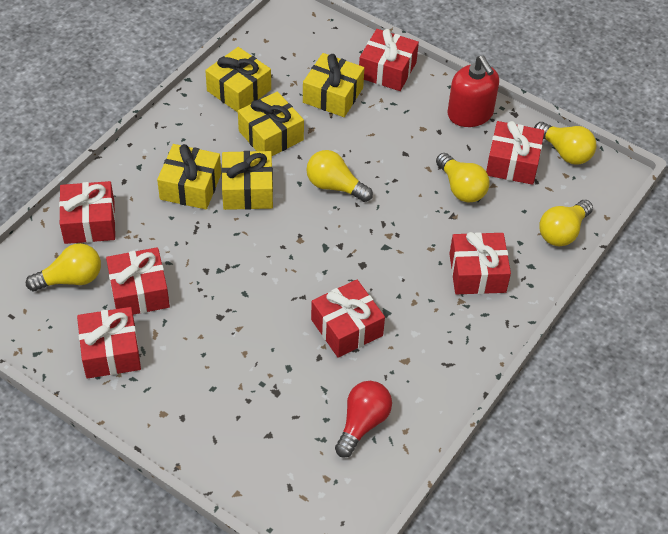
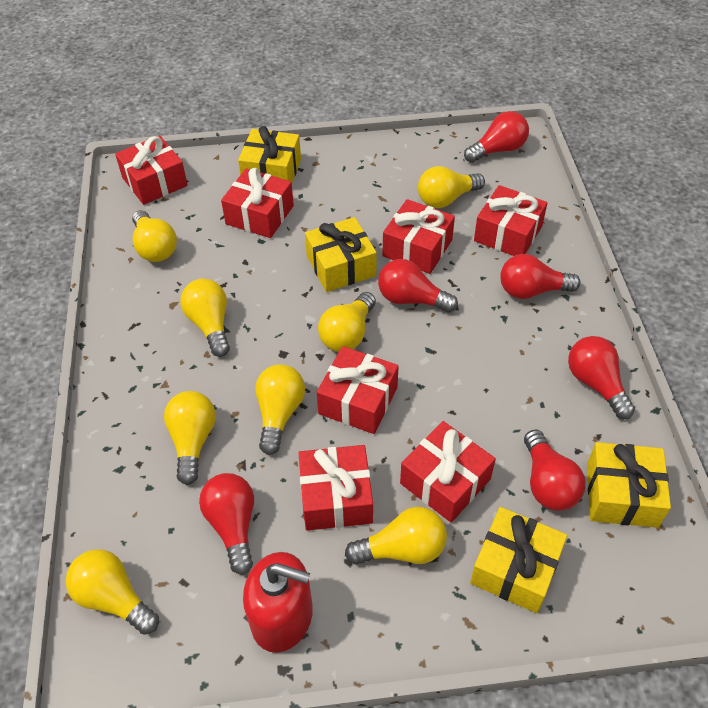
red light bulb: 1 -> 6
yellow gift: 5 -> 4
yellow light bulb: 5 -> 8

